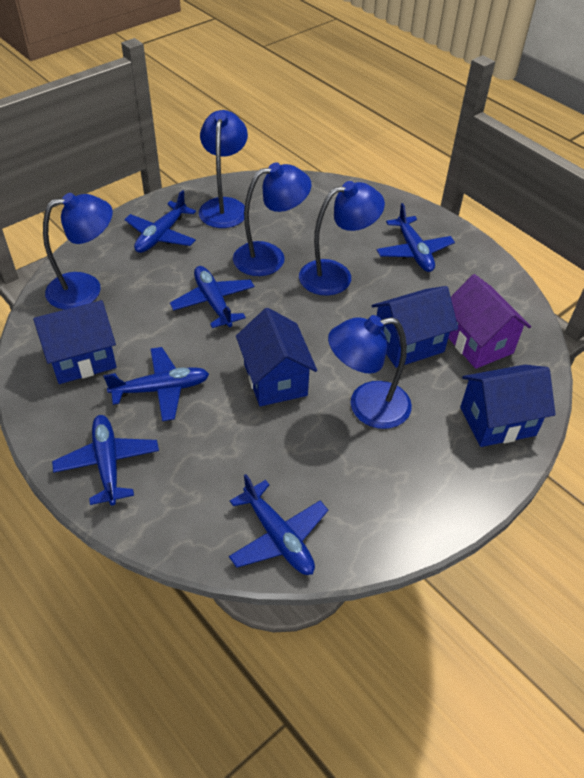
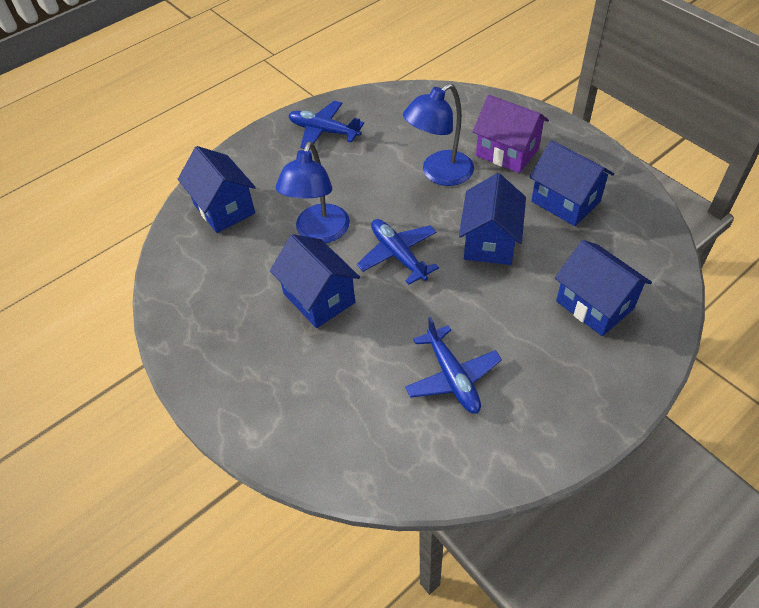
blue house: 4 -> 5
blue lamp: 5 -> 2
blue plane: 6 -> 3

